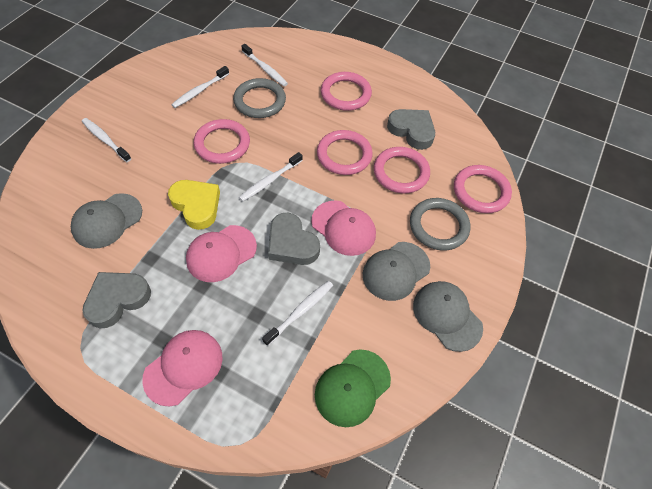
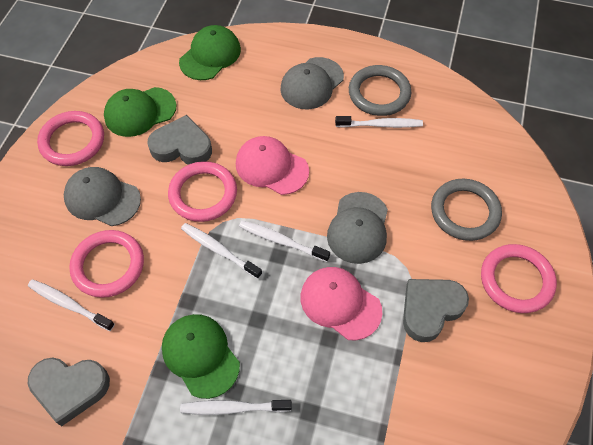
green cap: 1 -> 3
pink cap: 3 -> 2
pink ring: 5 -> 4
yellow heart: 1 -> 0

